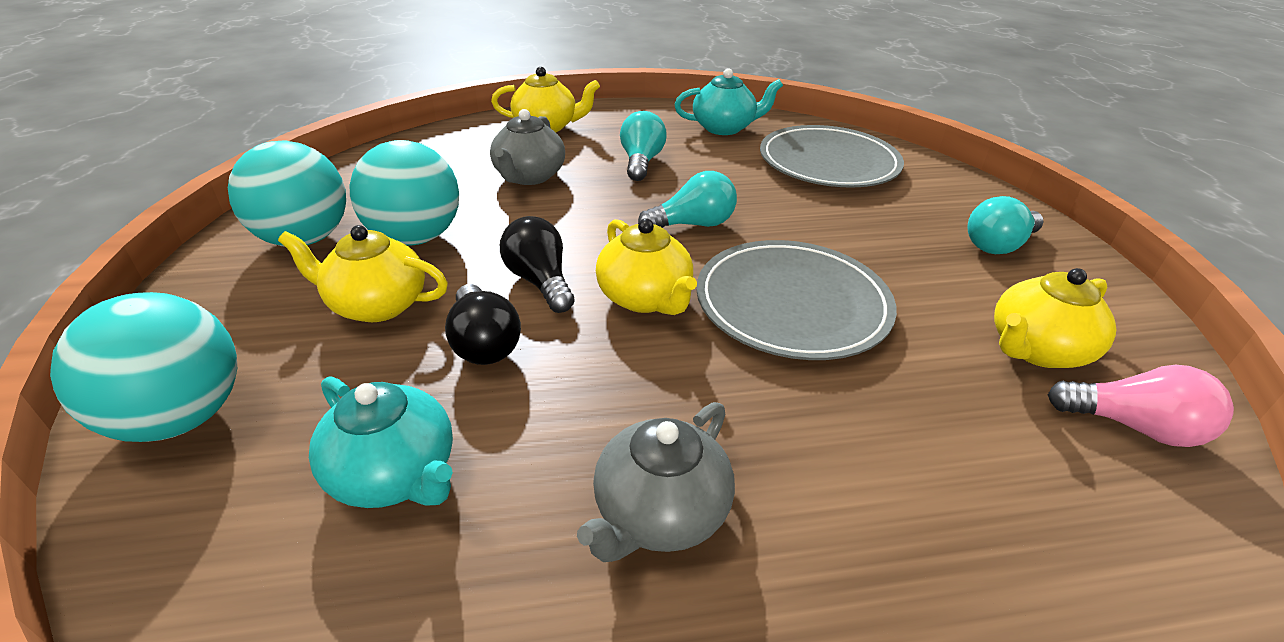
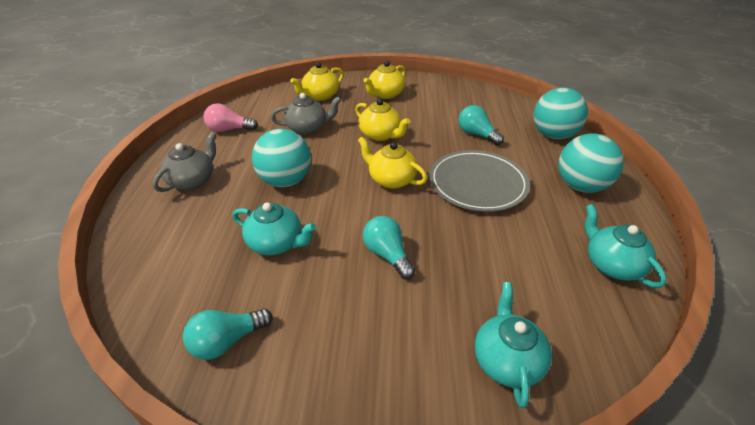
black light bulb: 2 -> 0
grey plate: 2 -> 1
turquoise teapot: 2 -> 3

